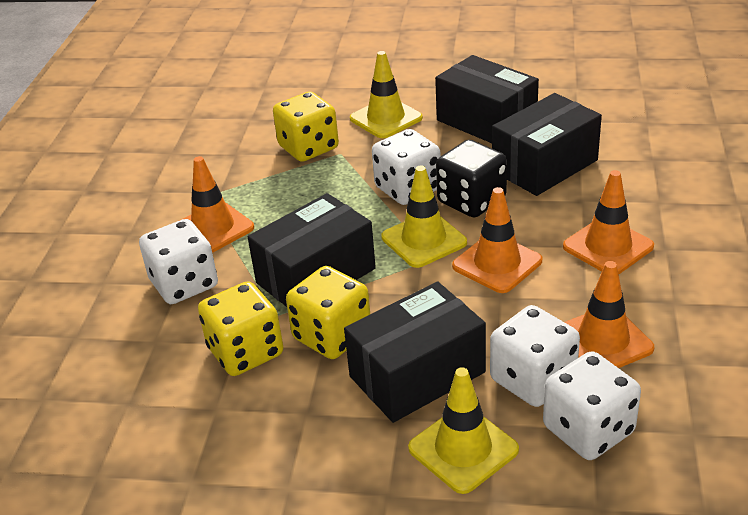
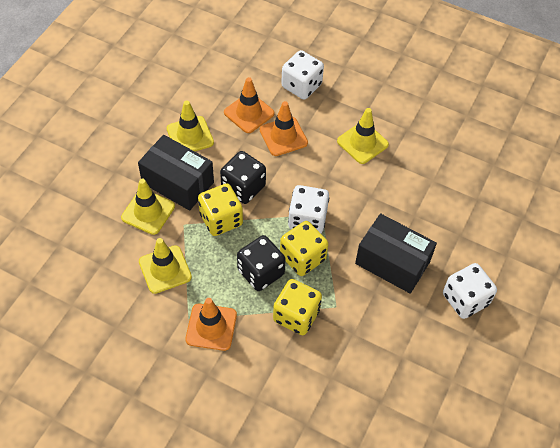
black box: 4 -> 2
black dice: 1 -> 2
orange traffic cone: 4 -> 3
white dice: 4 -> 3
yellow traffic cone: 3 -> 4

